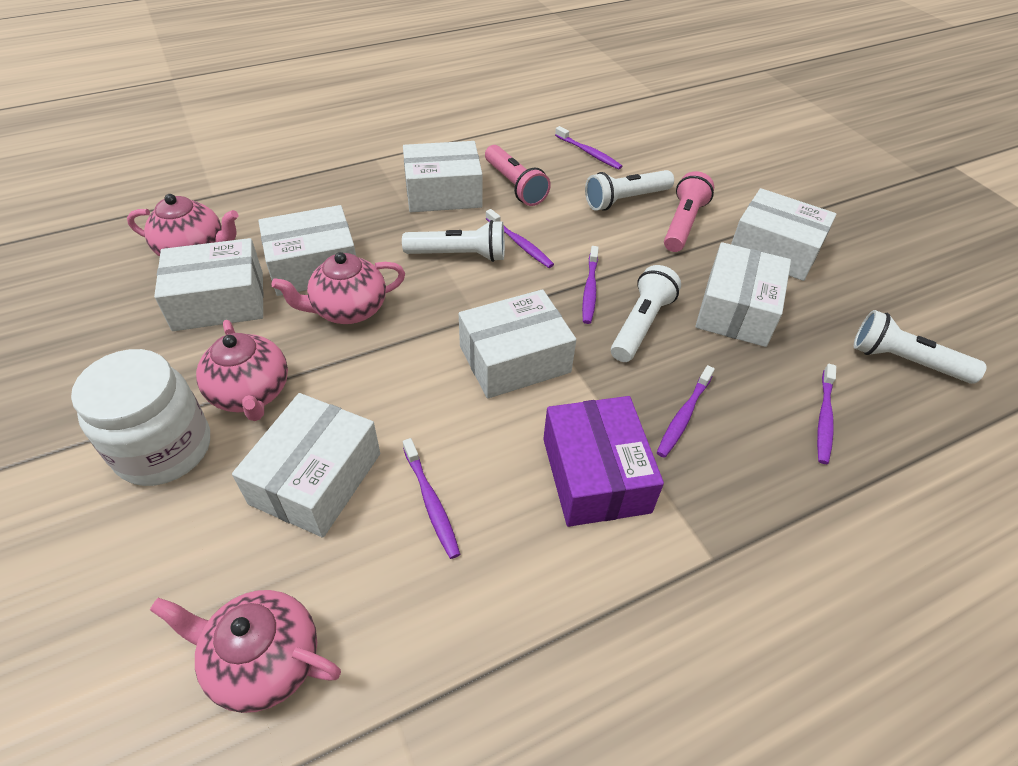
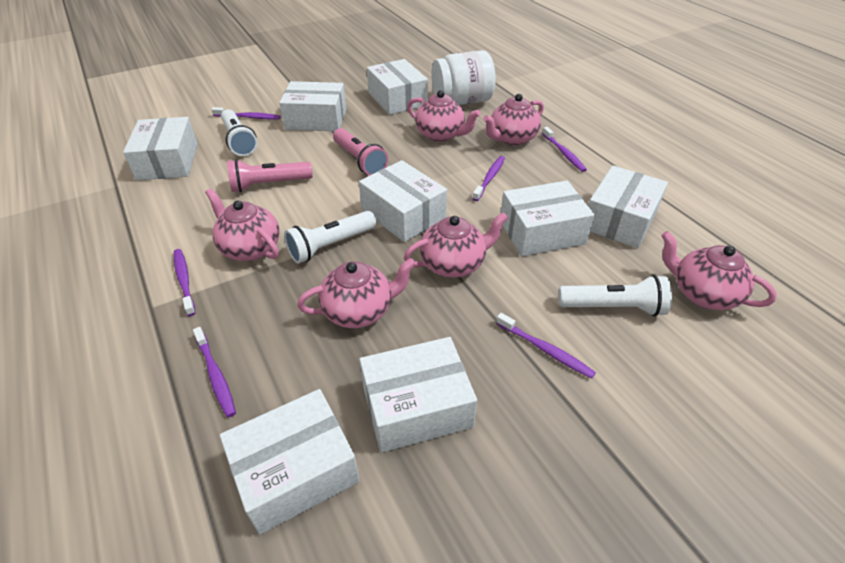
pink teapot: 4 -> 6
purple box: 1 -> 0
white box: 7 -> 8
white flashlight: 4 -> 3

